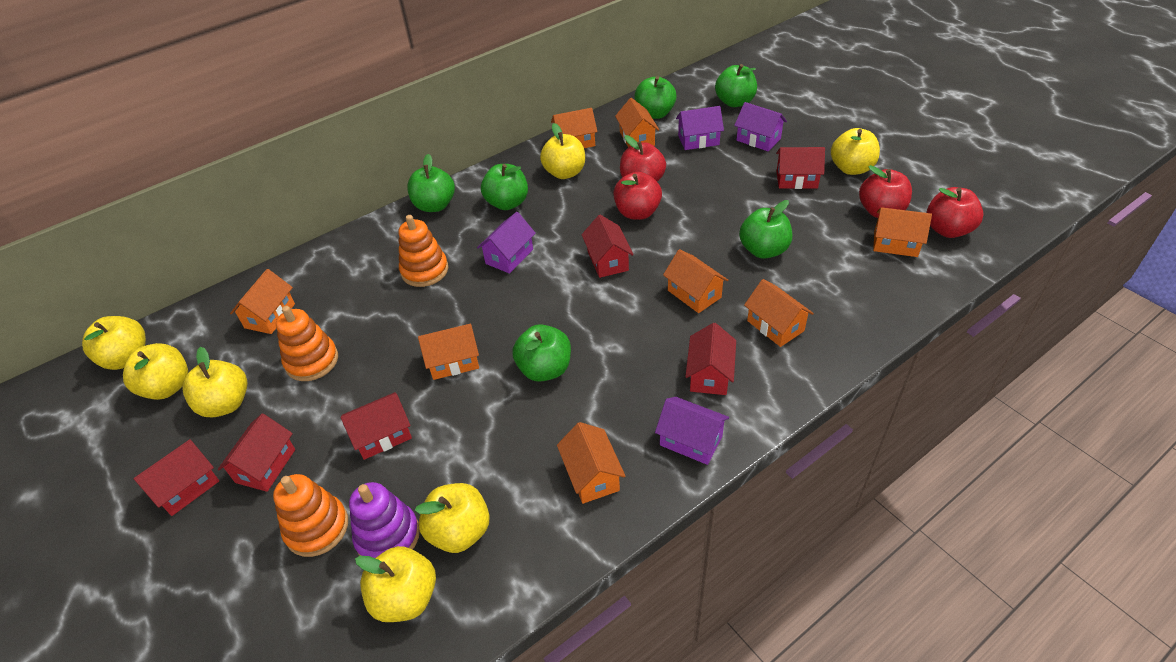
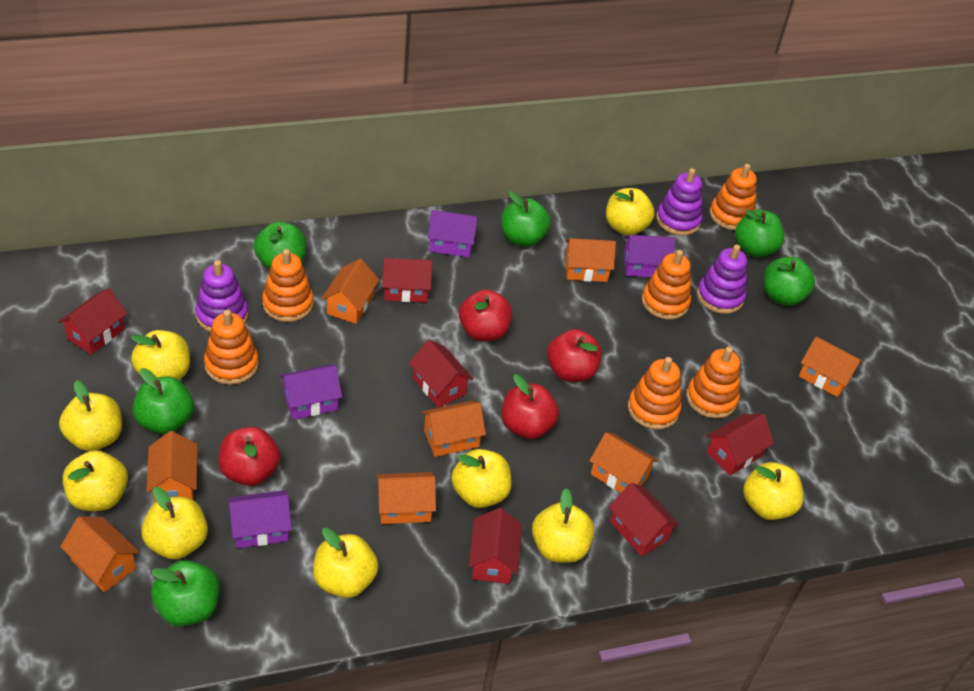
orange stacking toy: 3 -> 6
purple stacking toy: 1 -> 3
yellow apple: 7 -> 9

